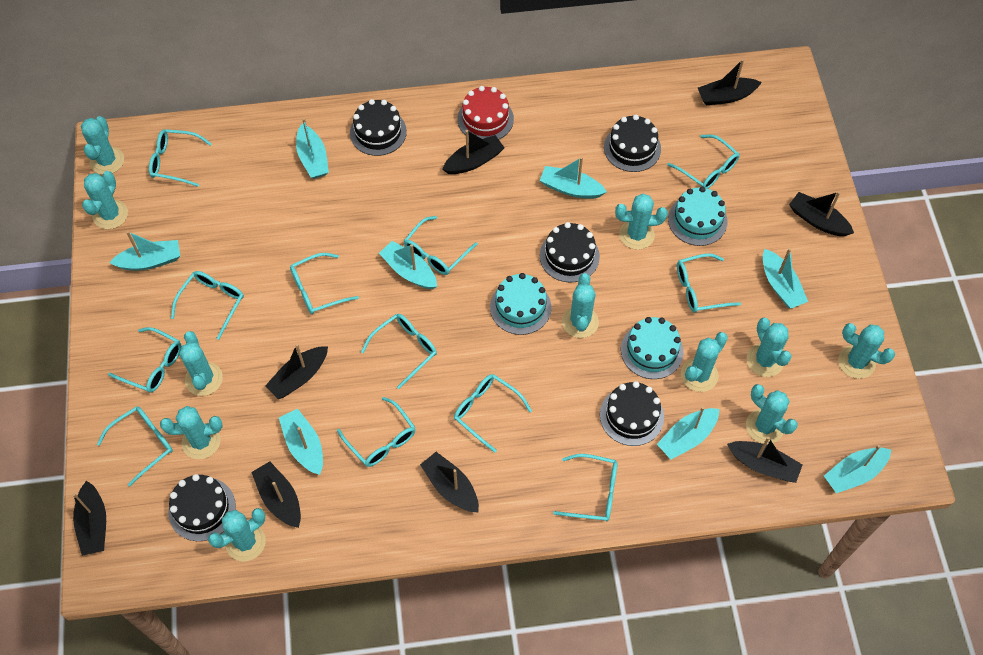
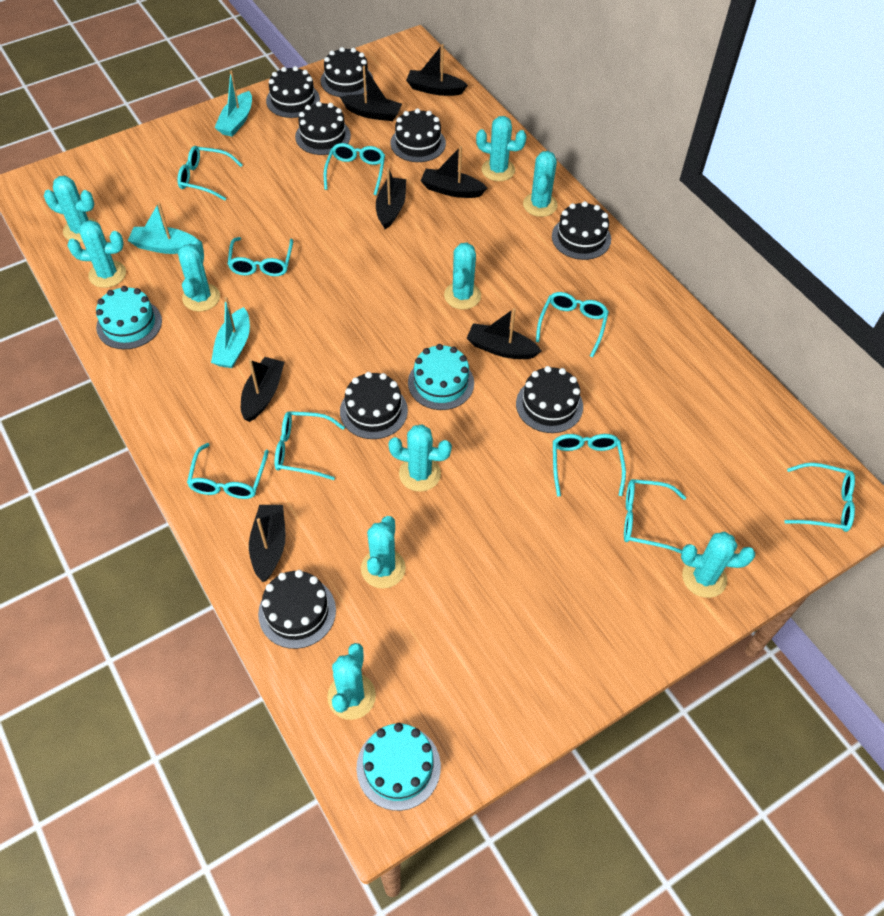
black boat: 8 -> 7
black cake: 5 -> 8
red cake: 1 -> 0
turquoise boat: 8 -> 3
turquoise cactus: 11 -> 10
turquoise glasses: 12 -> 9

